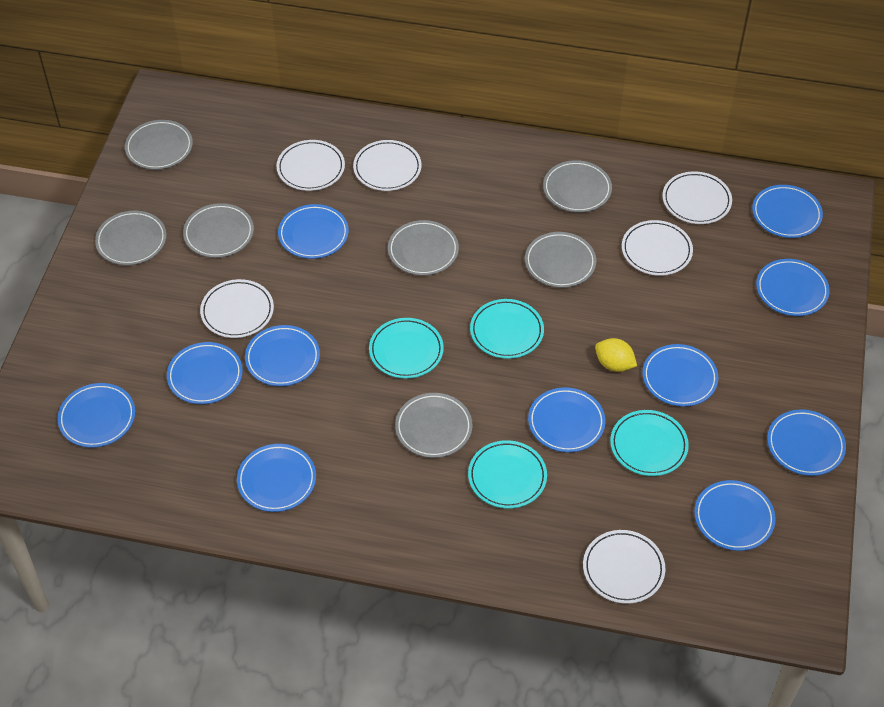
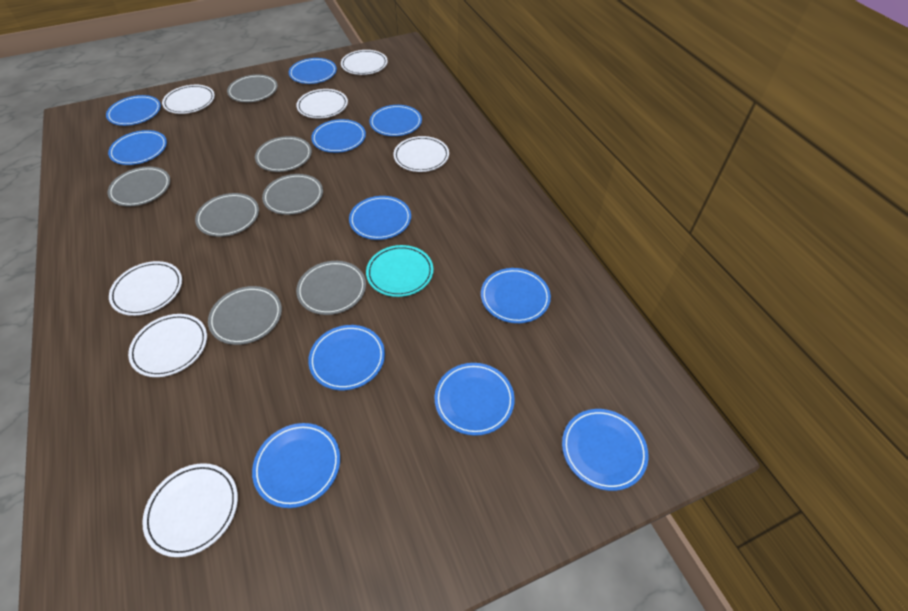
turquoise plate: 4 -> 1
white plate: 6 -> 7
yellow lemon: 1 -> 0

